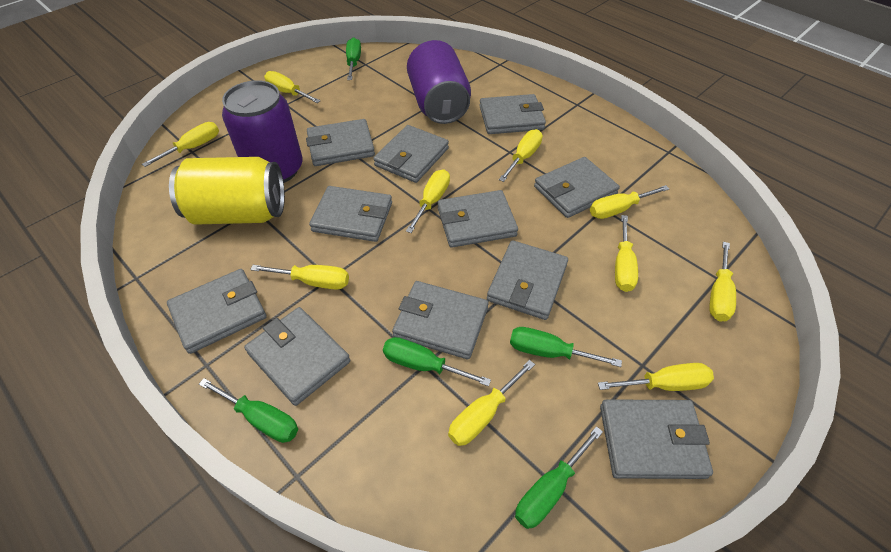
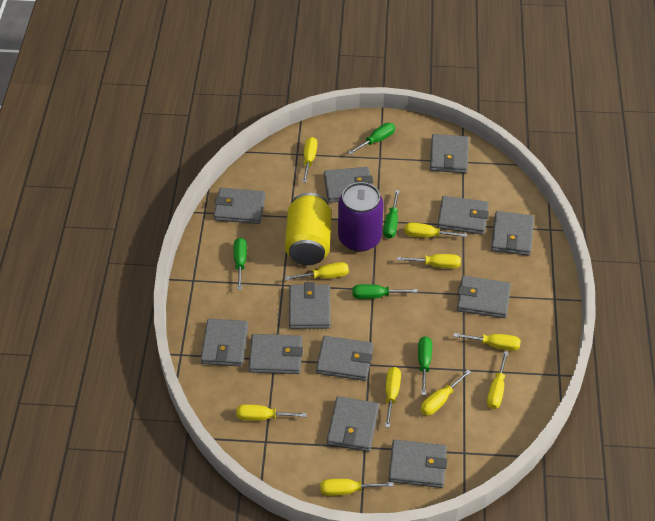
grey wallet: 11 -> 12
purple can: 2 -> 1

